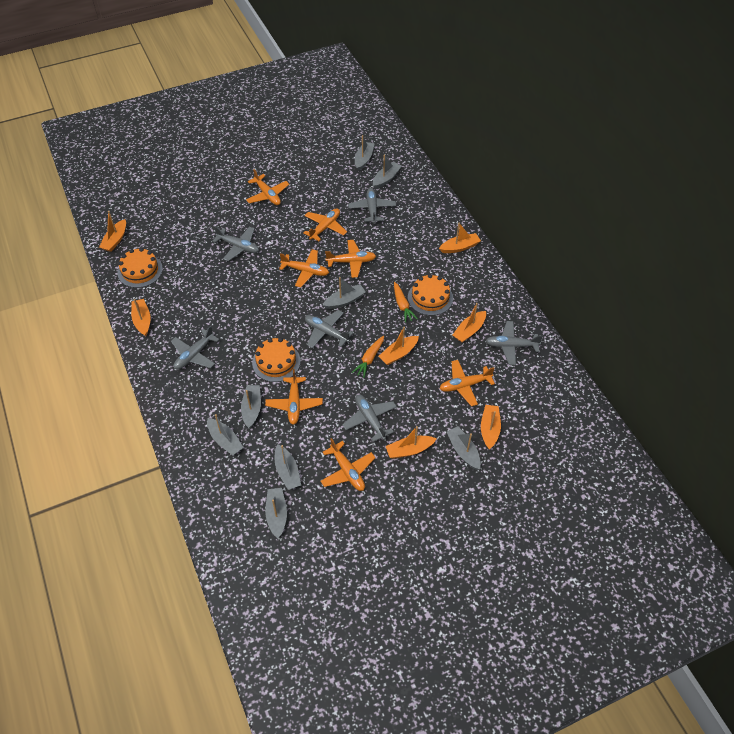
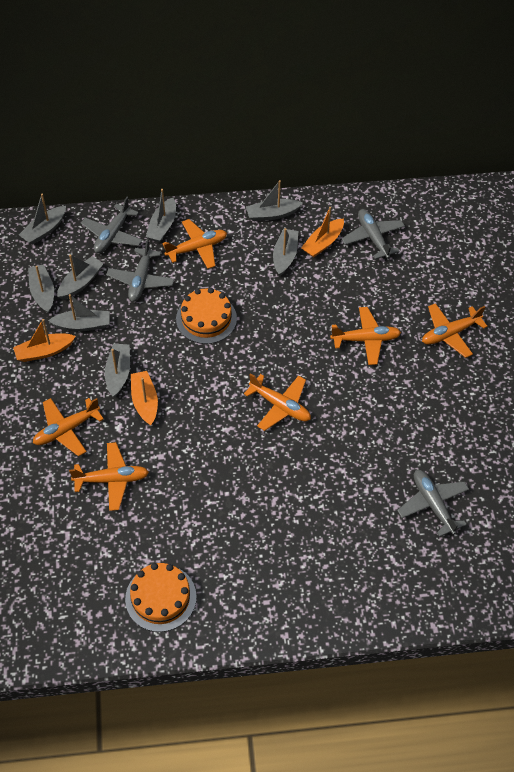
grey plane: 6 -> 4
orange boat: 7 -> 3
orange cake: 3 -> 2
orange carrot: 2 -> 0
orange plane: 7 -> 6

